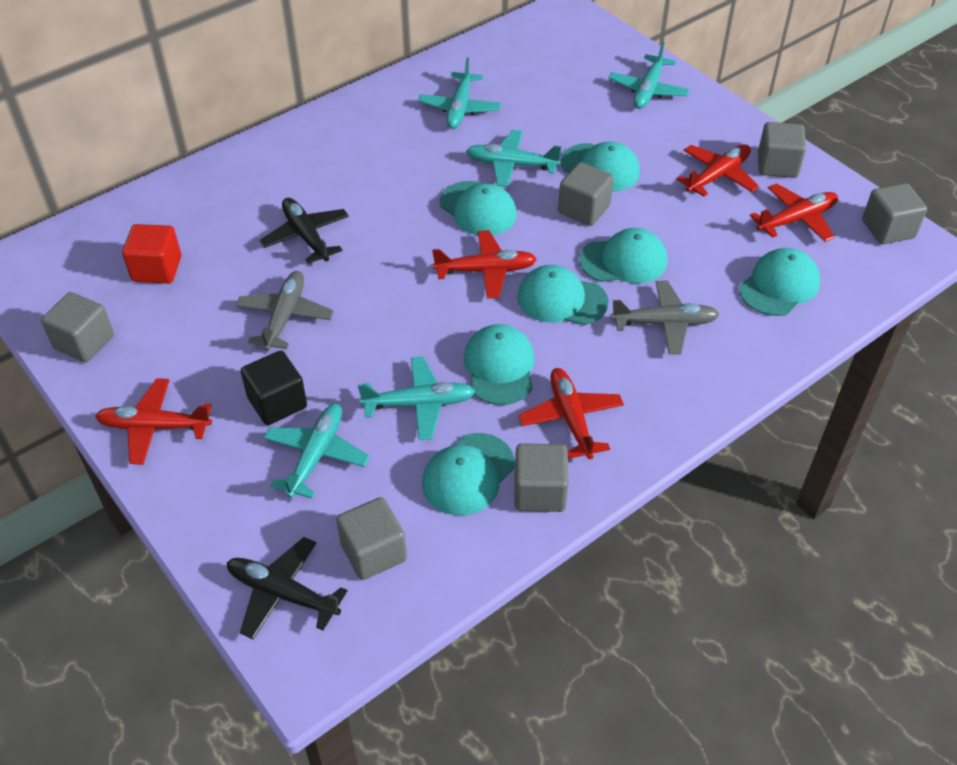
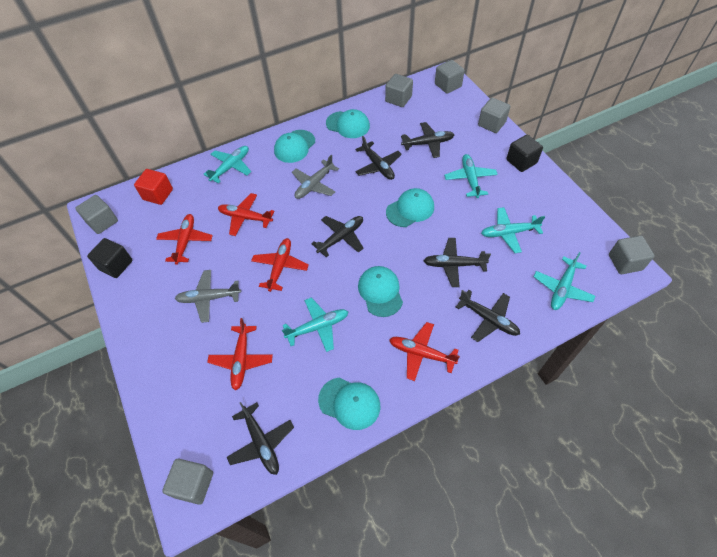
black cube: 1 -> 2
black plane: 2 -> 6
turquoise cap: 7 -> 5

